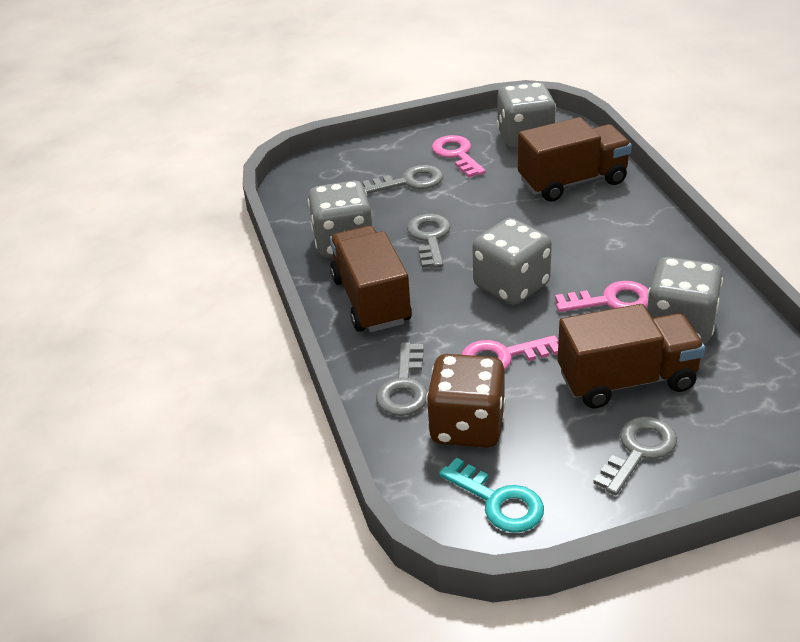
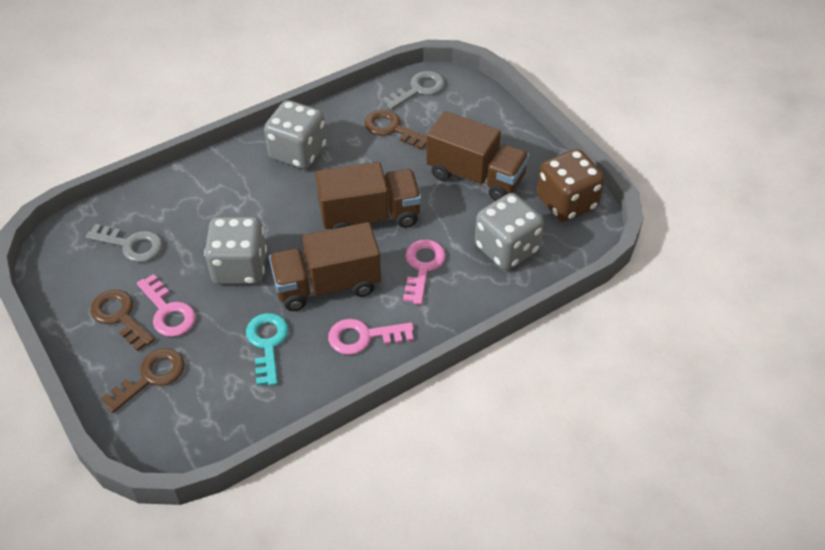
brown key: 0 -> 3
grey dice: 4 -> 3
grey key: 4 -> 2

